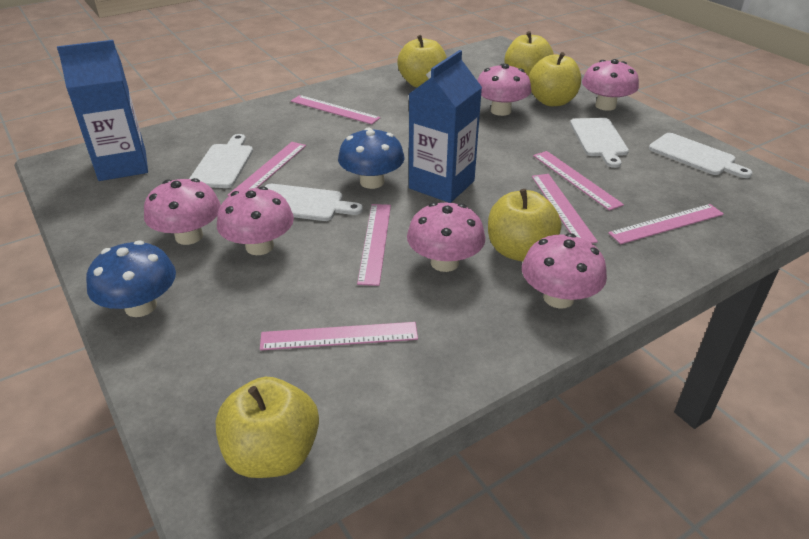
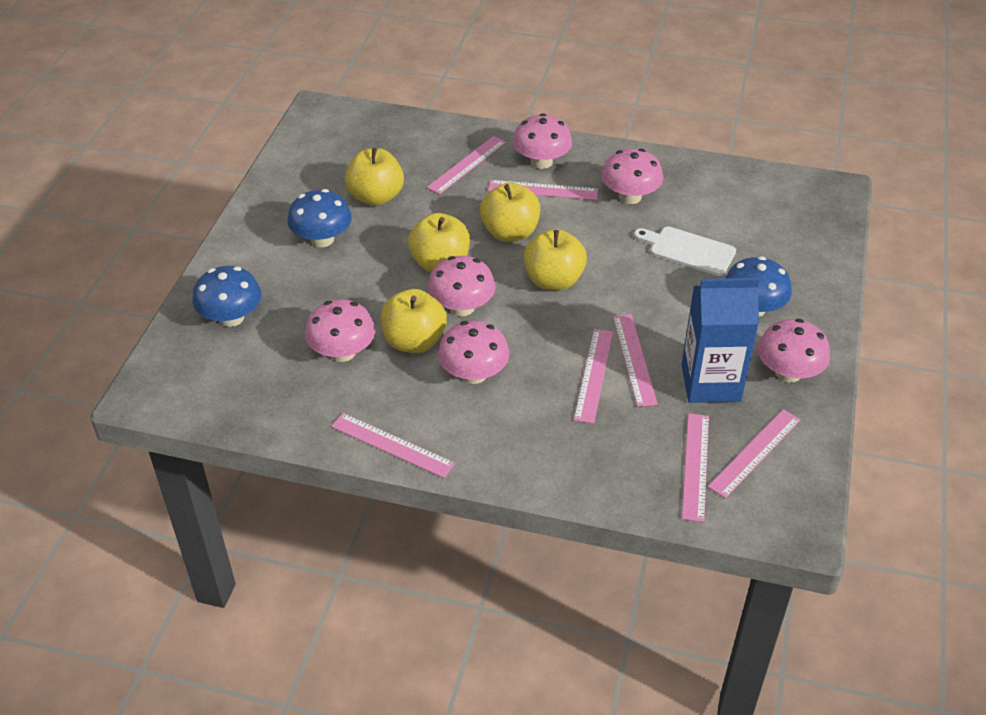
blue carton: 2 -> 1
blue mushroom: 2 -> 3
white cutting board: 4 -> 1

